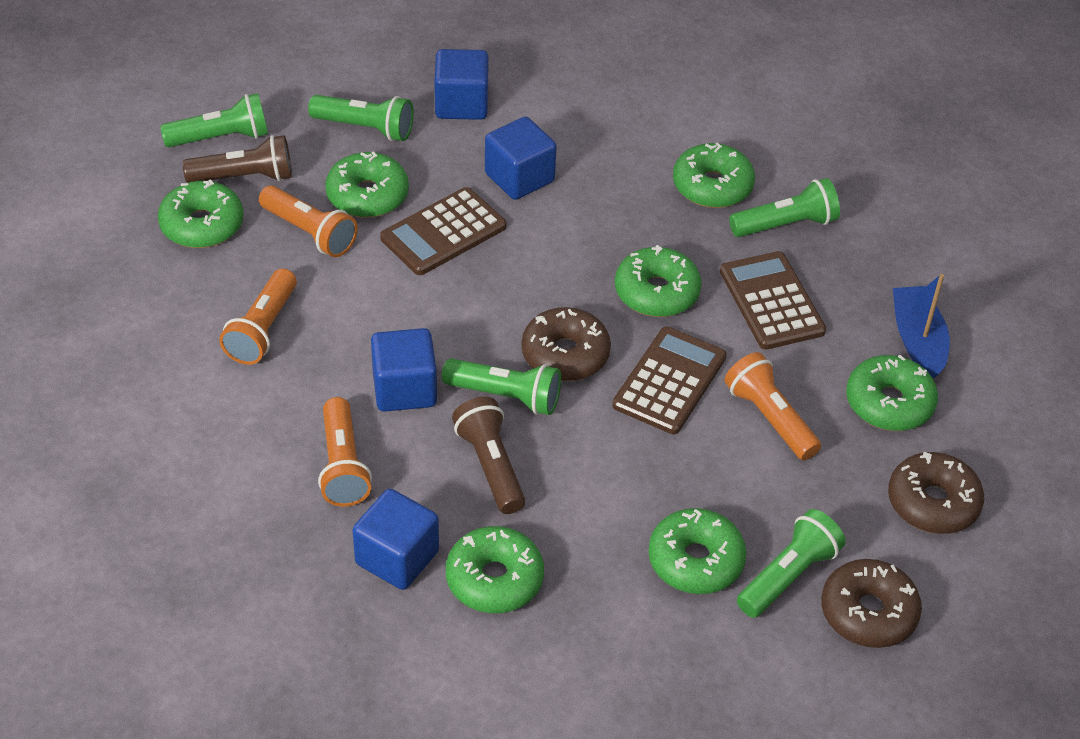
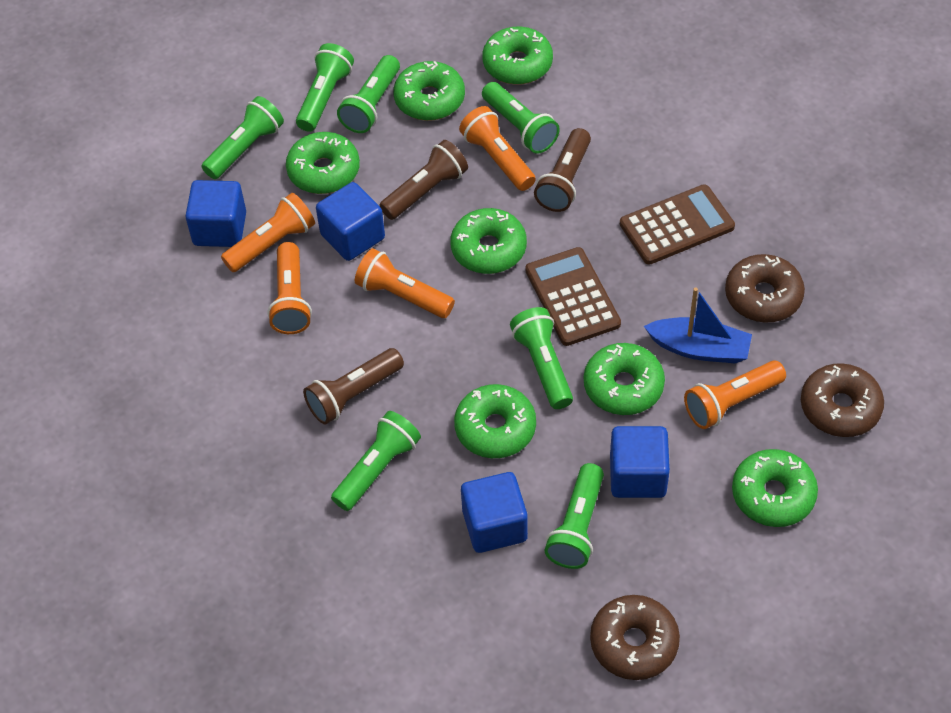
brown calculator: 3 -> 2
brown flashlight: 2 -> 3
green flashlight: 5 -> 7
orange flashlight: 4 -> 5

